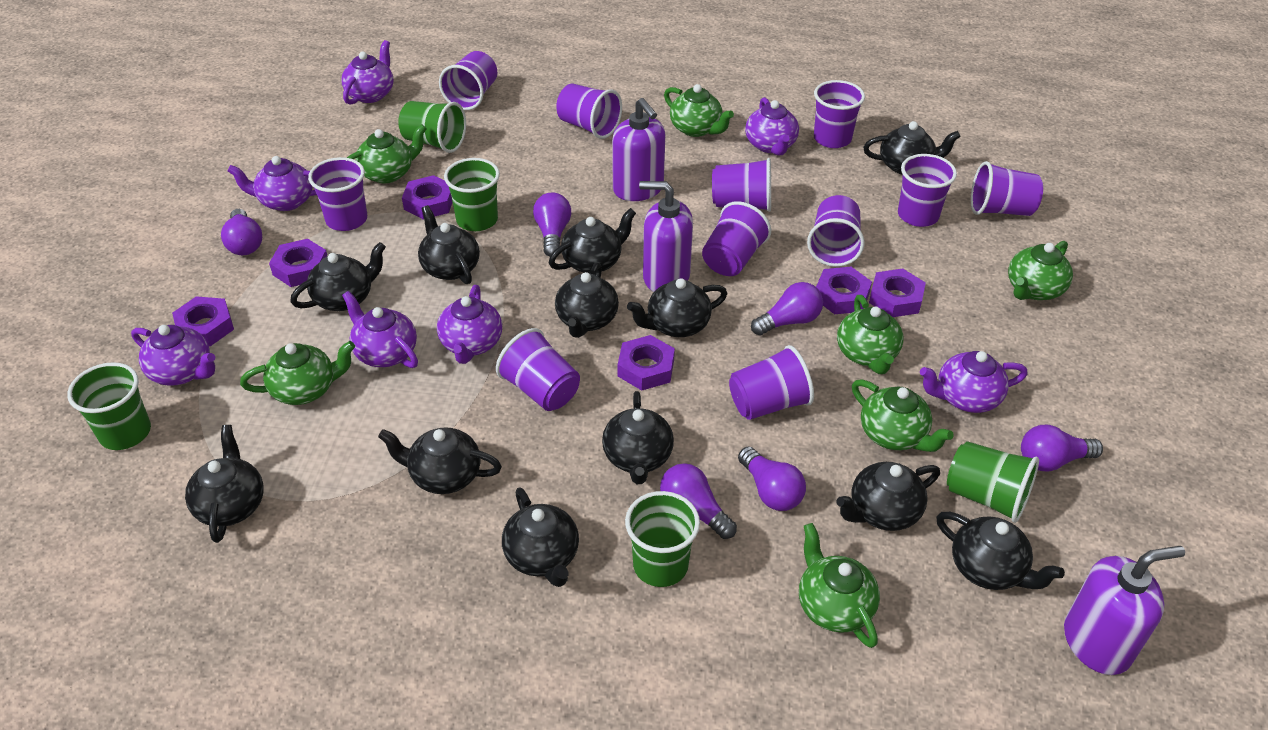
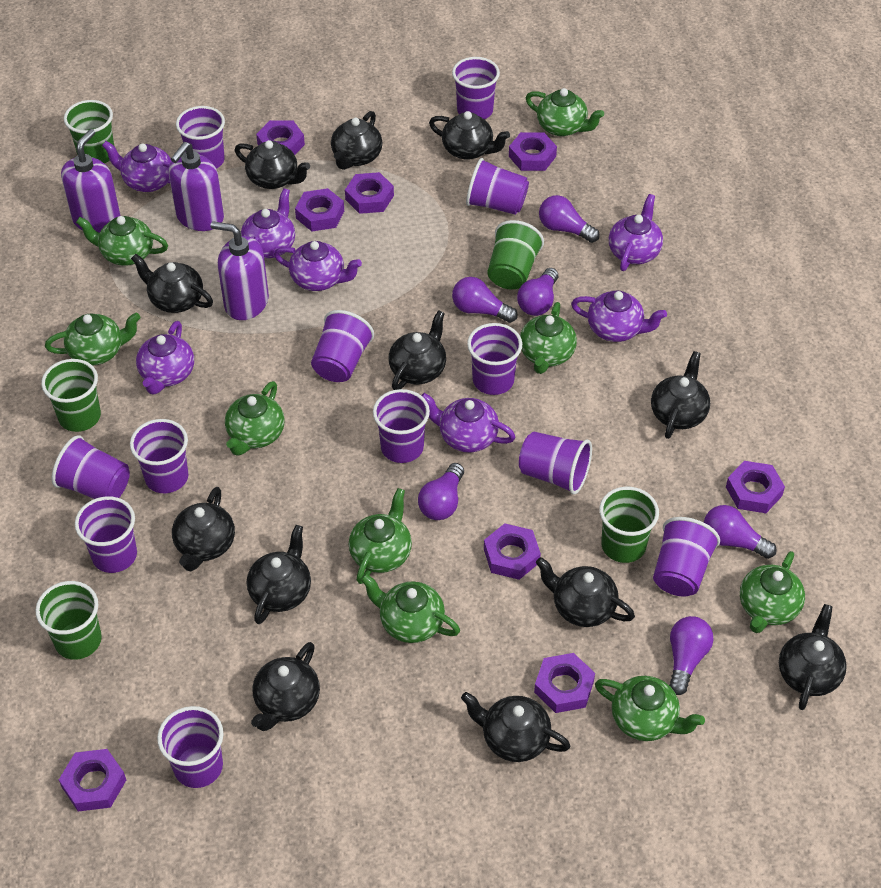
green teapot: 7 -> 9
purple cup: 11 -> 12
purple nut: 6 -> 8

